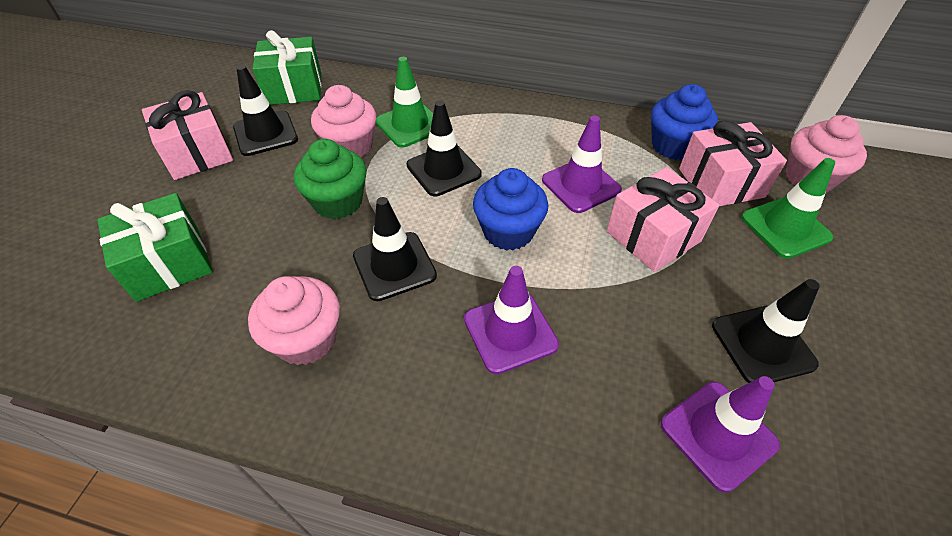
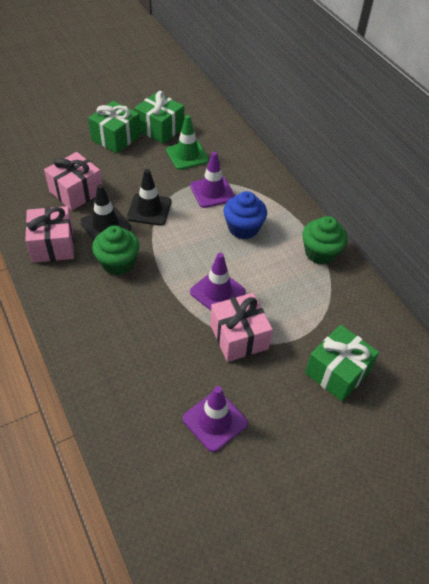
black traffic cone: 4 -> 2
blue cupcake: 2 -> 1
green cupcake: 1 -> 2
green gift: 2 -> 3
green traffic cone: 2 -> 1
pink cupcake: 3 -> 0

